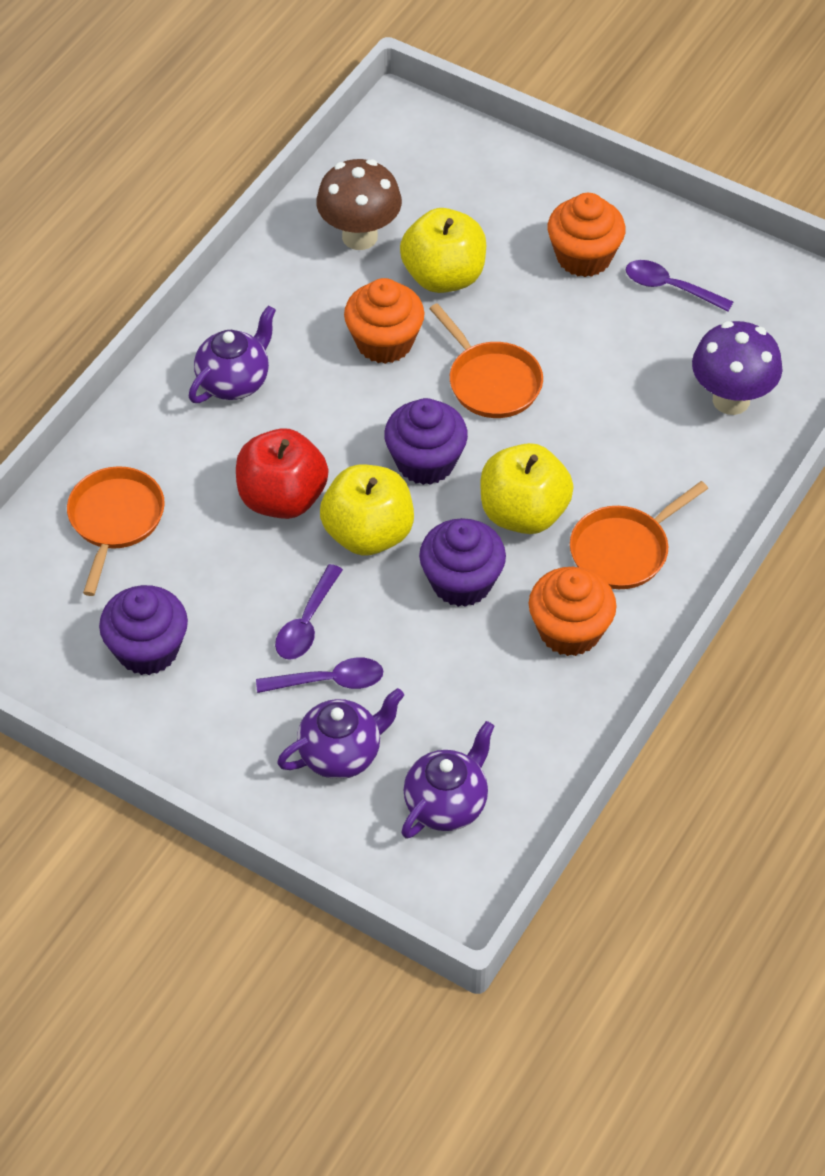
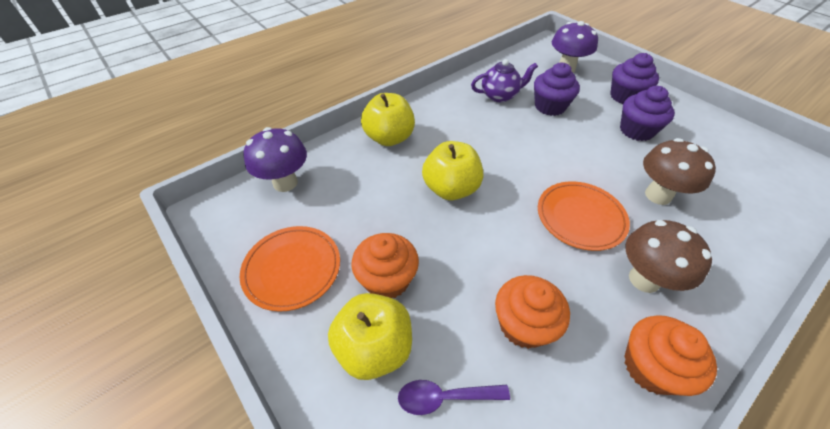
brown mushroom: 1 -> 2
orange pan: 3 -> 0
orange plate: 0 -> 2
purple mushroom: 1 -> 2
purple spoon: 3 -> 1
purple teapot: 3 -> 1
red apple: 1 -> 0

